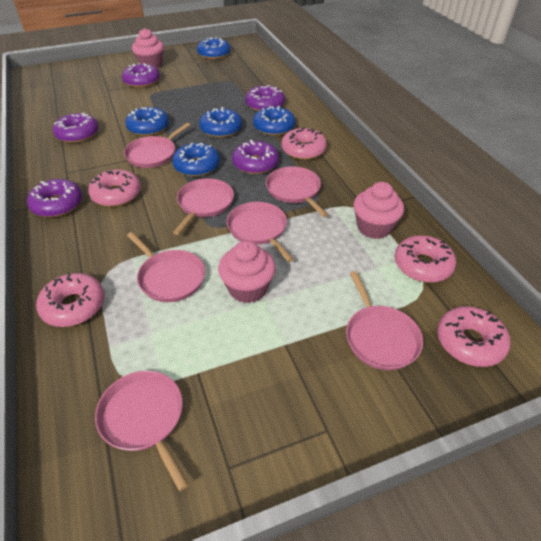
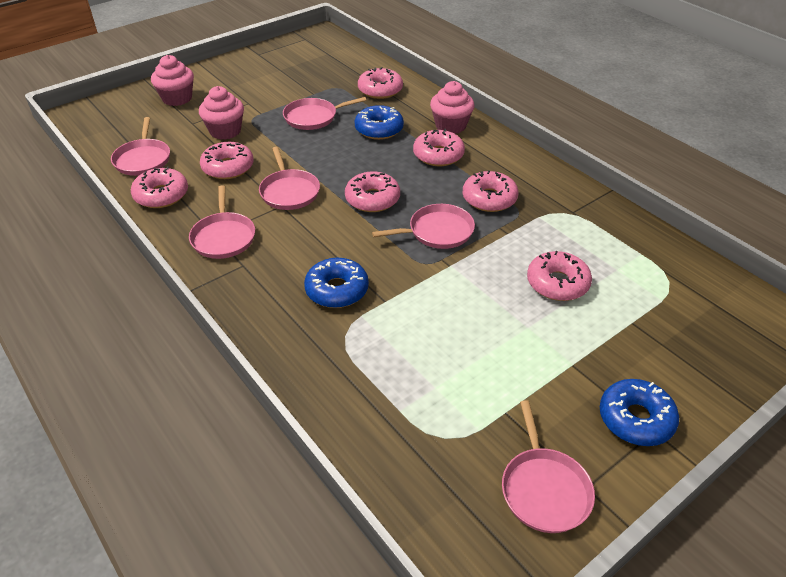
blue donut: 5 -> 3
pink donut: 5 -> 7
pink pan: 7 -> 6
purple donut: 5 -> 0

